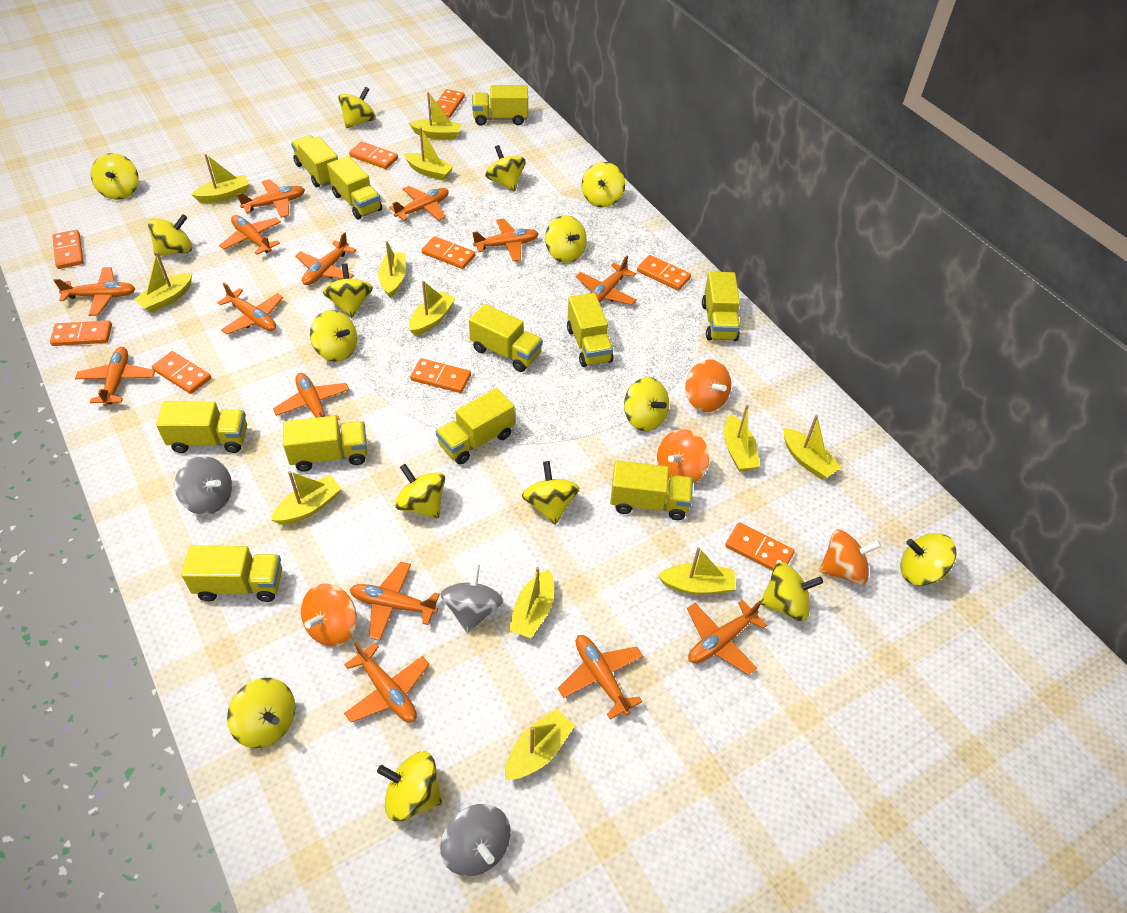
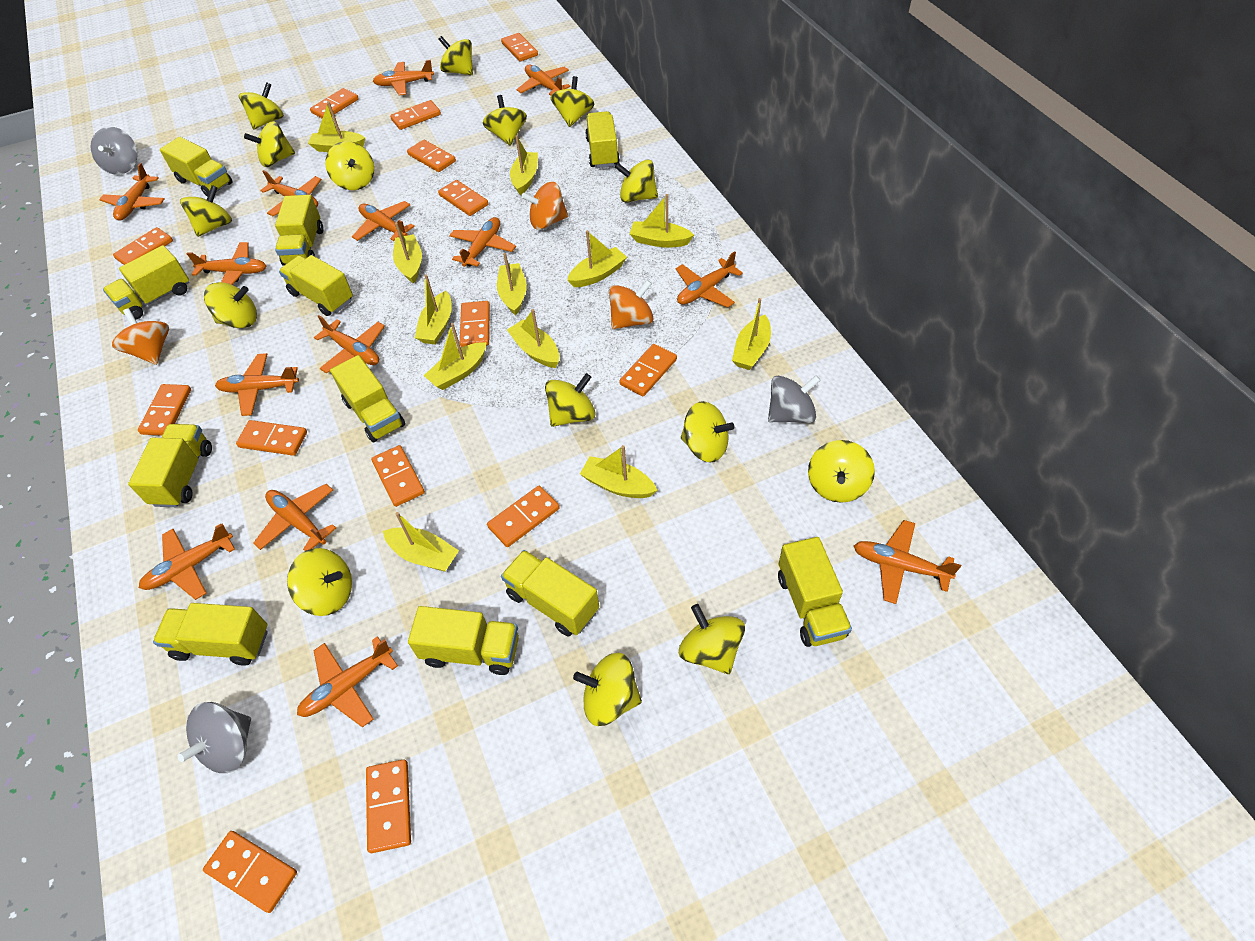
orange domino: 9 -> 14
orange spinning top: 4 -> 3

